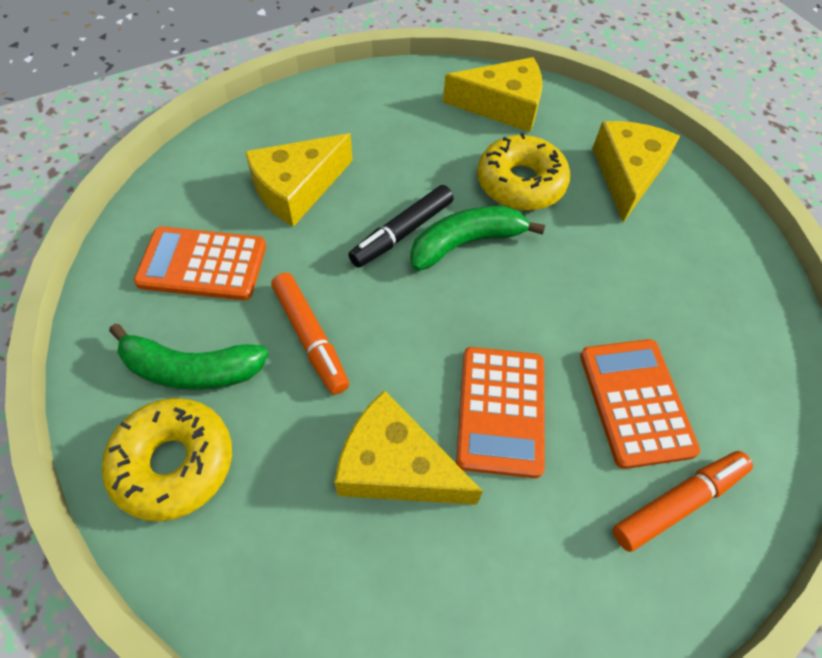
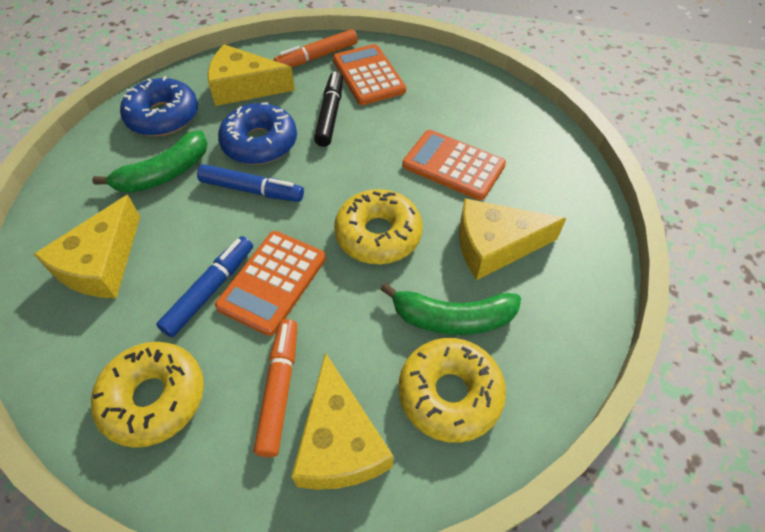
blue donut: 0 -> 2
blue marker: 0 -> 2
yellow donut: 2 -> 3

